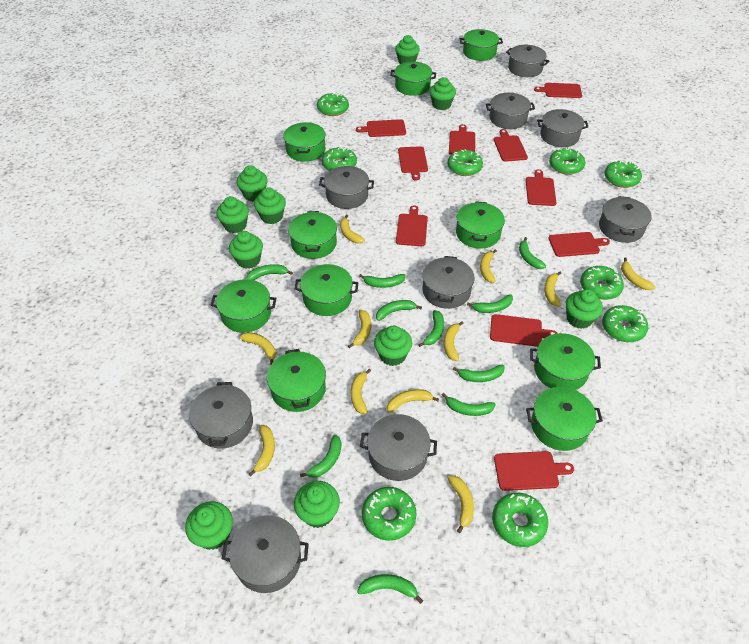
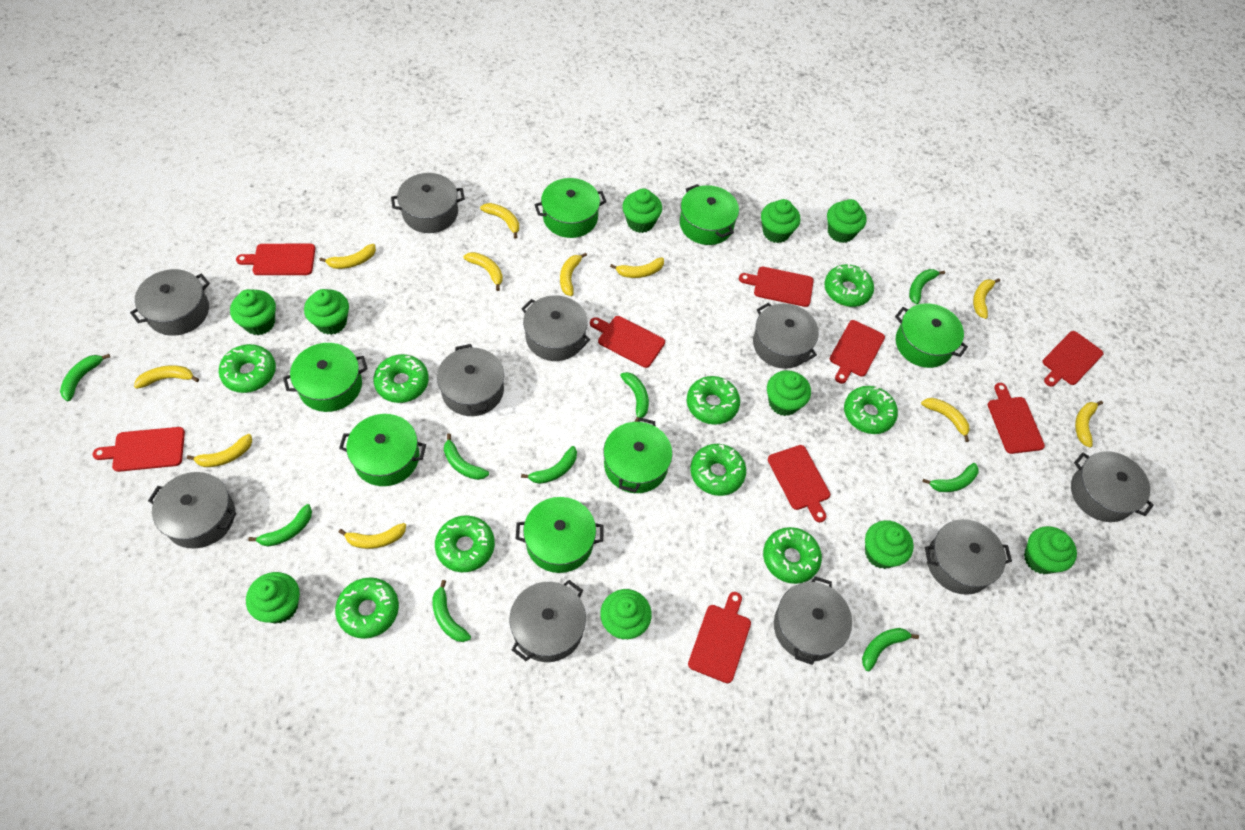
green banana: 10 -> 9
green pot: 10 -> 7
grey pot: 9 -> 10
red cutting board: 10 -> 9

